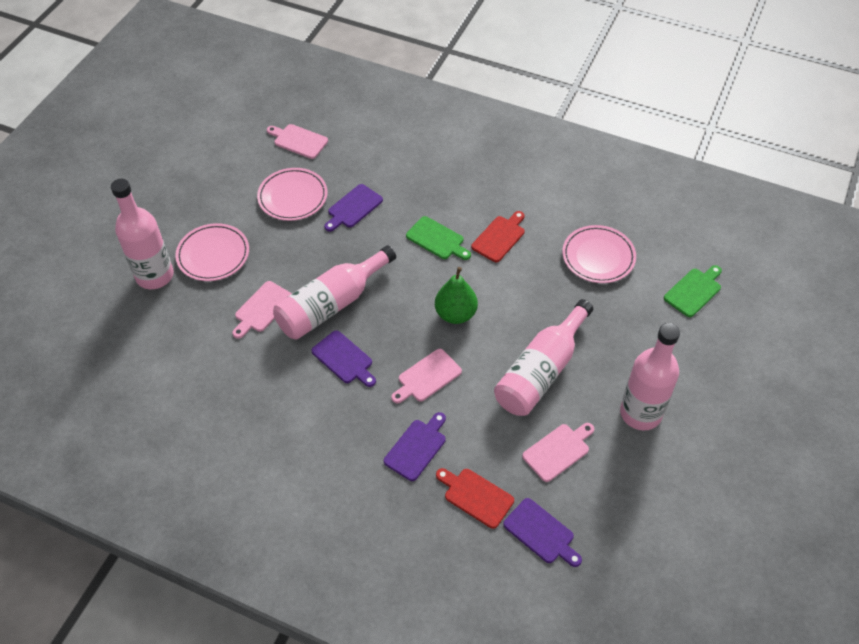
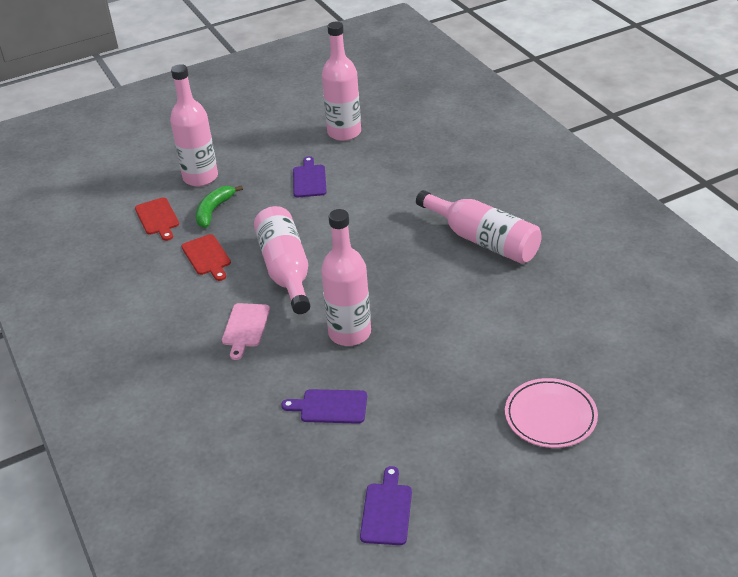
green banana: 0 -> 1
green cutting board: 2 -> 0
green pear: 1 -> 0
pink bottle: 4 -> 5
pink cutting board: 4 -> 1
pink plate: 3 -> 1
purple cutting board: 4 -> 3

